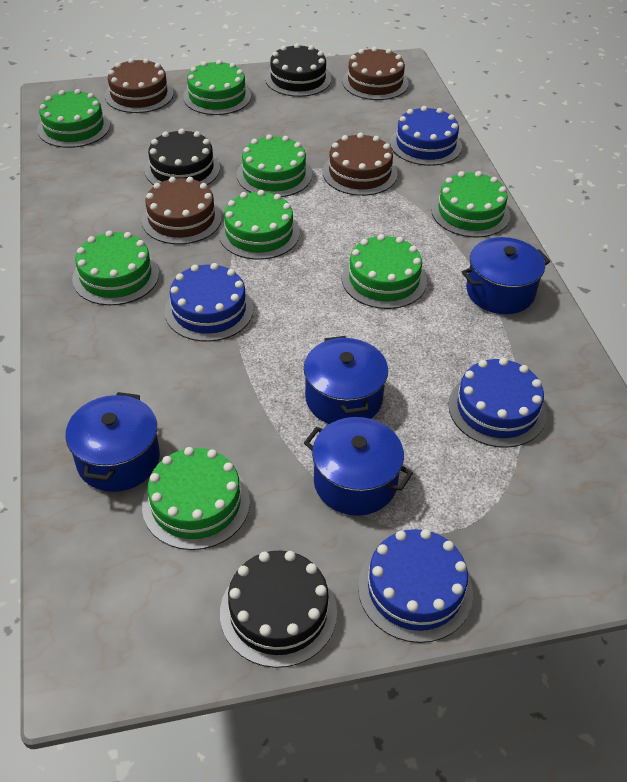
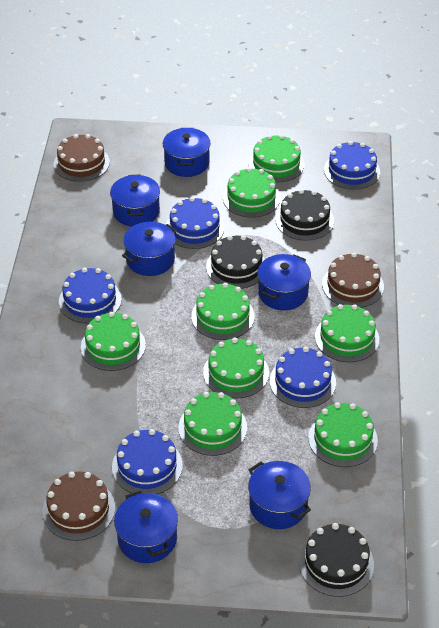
blue cake: 4 -> 5
blue pot: 4 -> 6
brown cake: 4 -> 3

